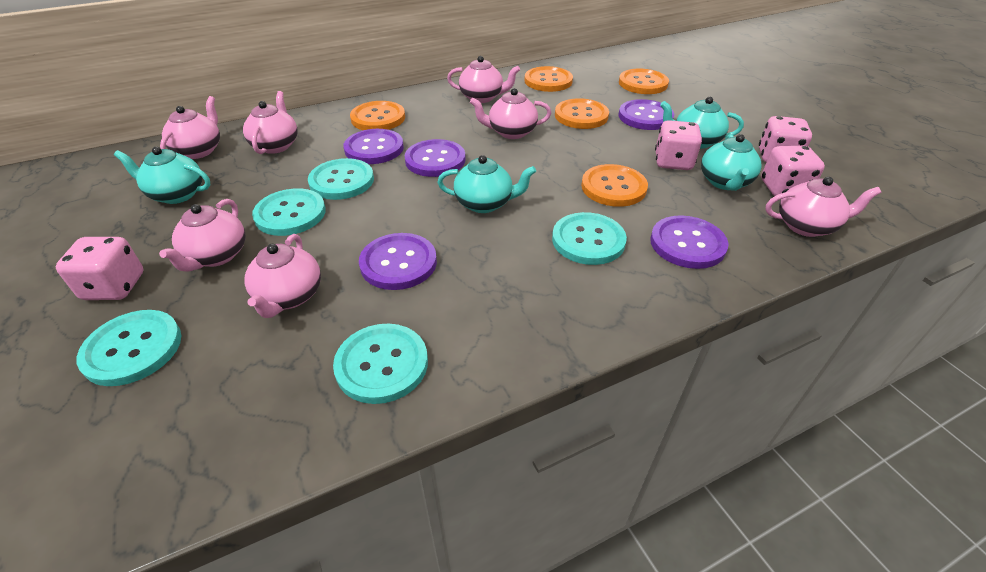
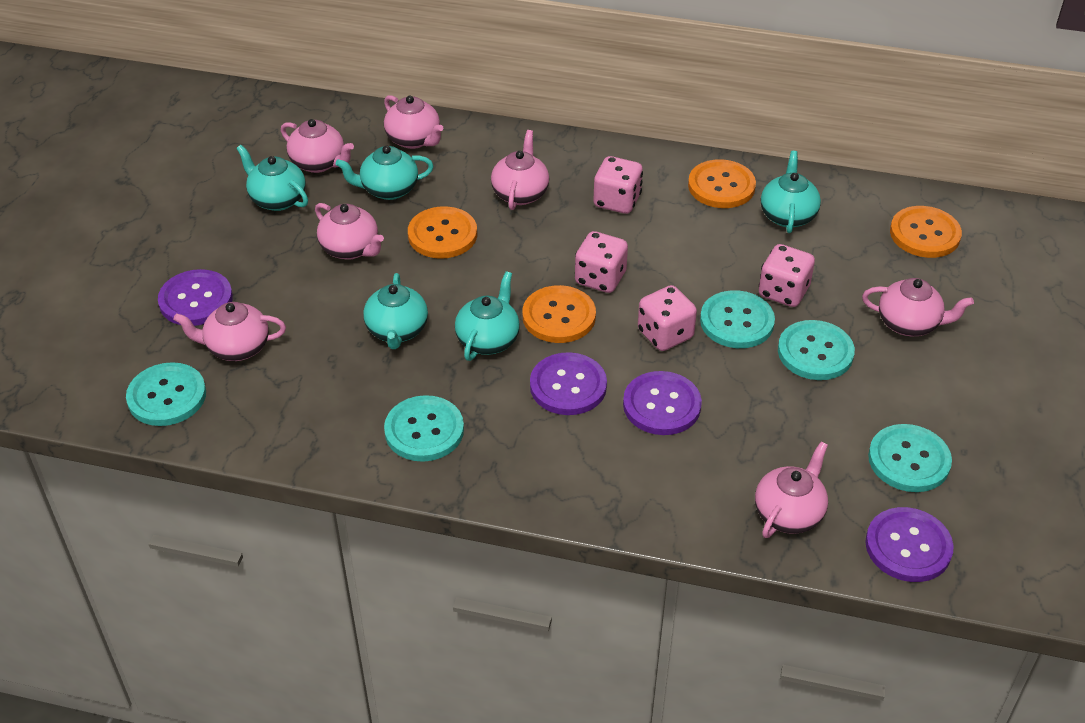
orange button: 5 -> 4
purple button: 5 -> 4
turquoise teapot: 4 -> 5

